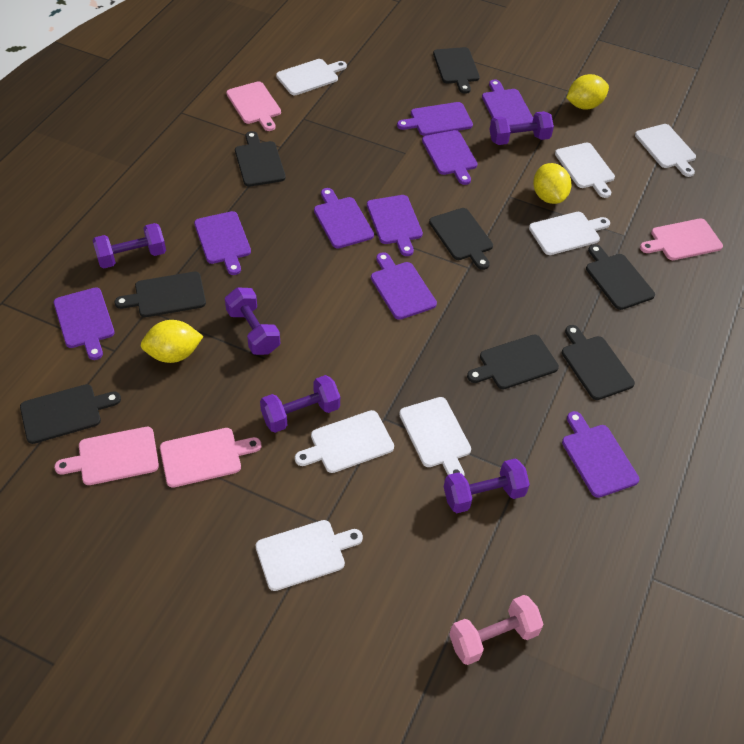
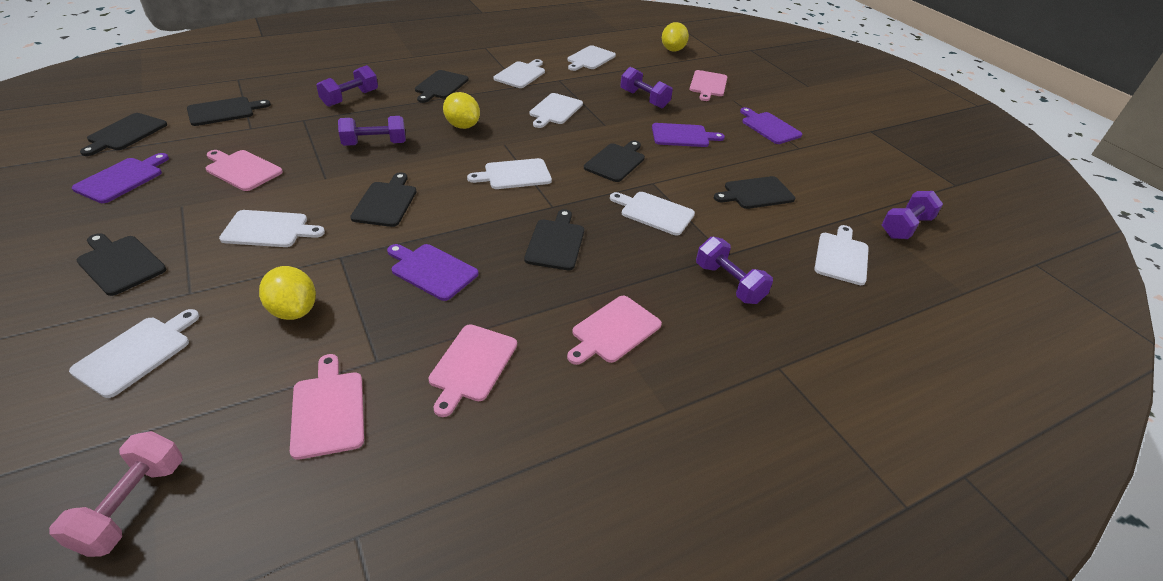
pink cutting board: 4 -> 5
purple cutting board: 9 -> 4
white cutting board: 7 -> 8

